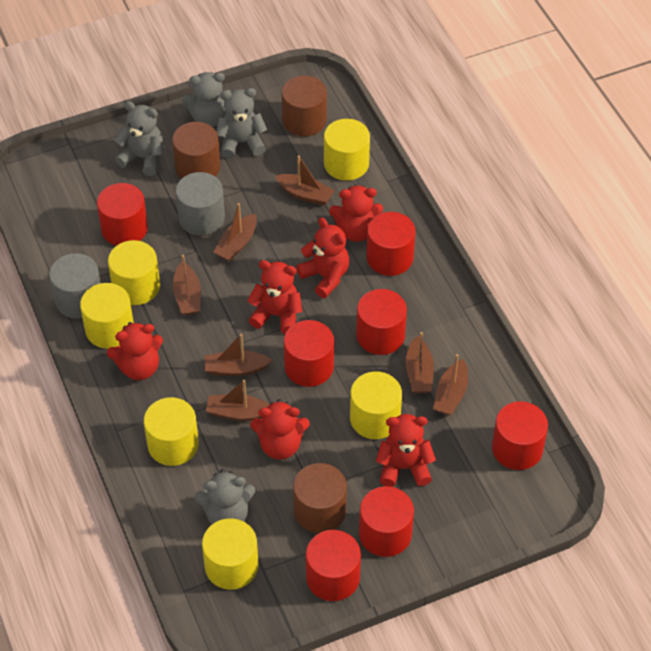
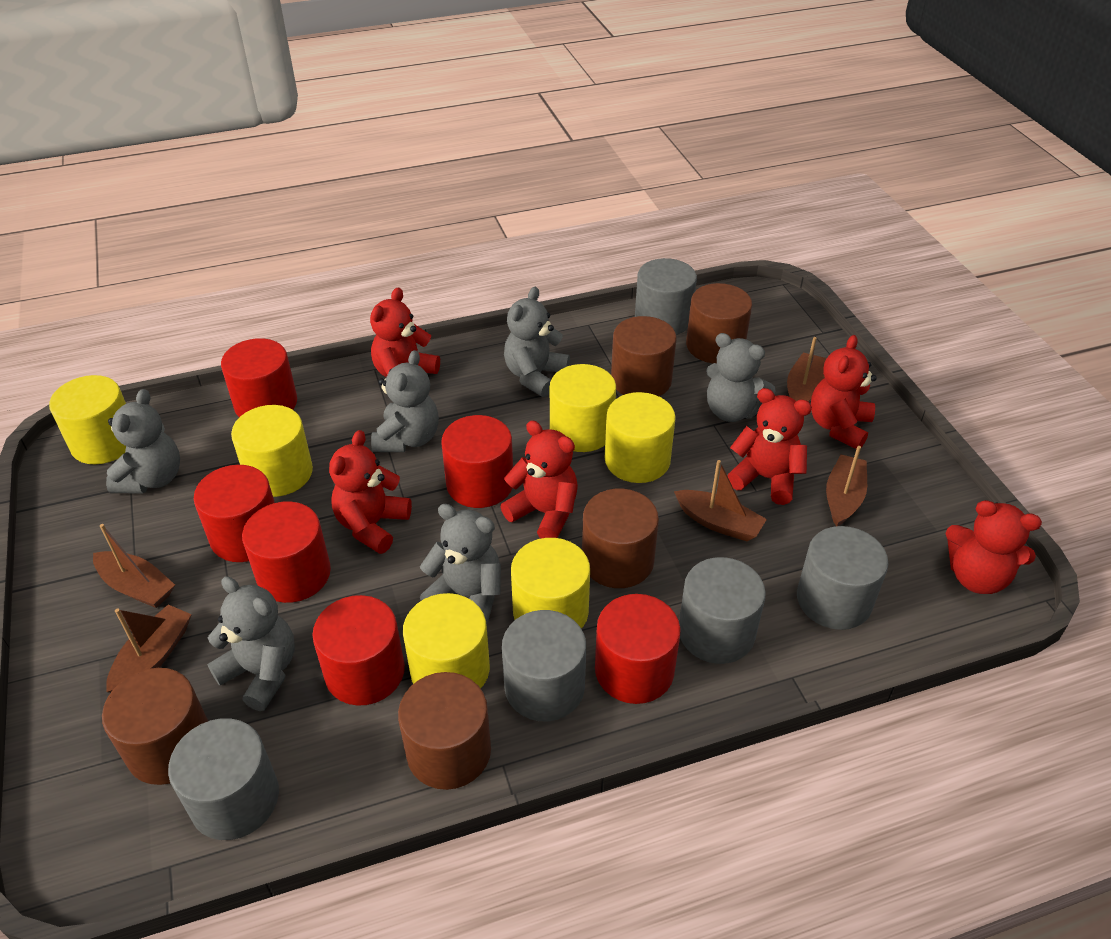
brown boat: 7 -> 5
brown cylinder: 3 -> 5
grey cylinder: 2 -> 5
grey teddy bear: 4 -> 6
red cylinder: 7 -> 6

